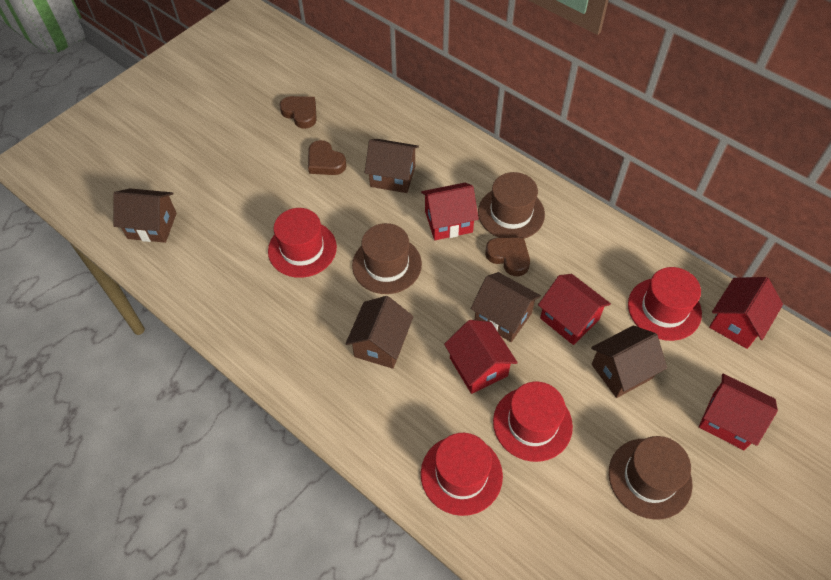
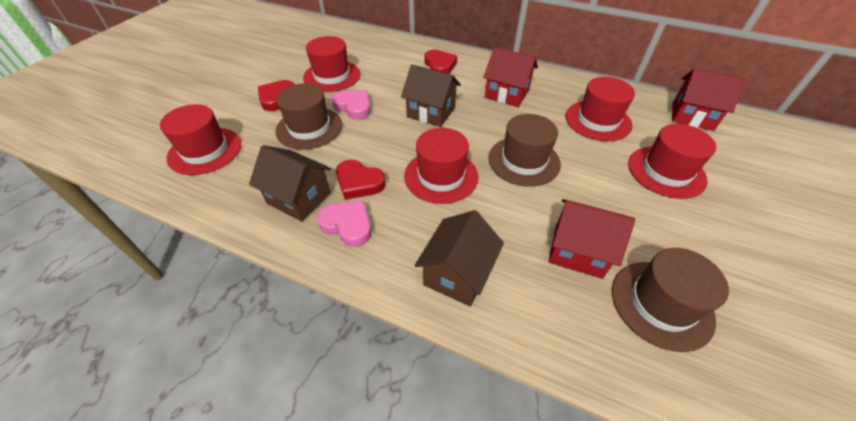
brown heart: 3 -> 0
brown house: 5 -> 3
pink heart: 0 -> 2
red hat: 4 -> 5
red heart: 0 -> 3
red house: 5 -> 3

